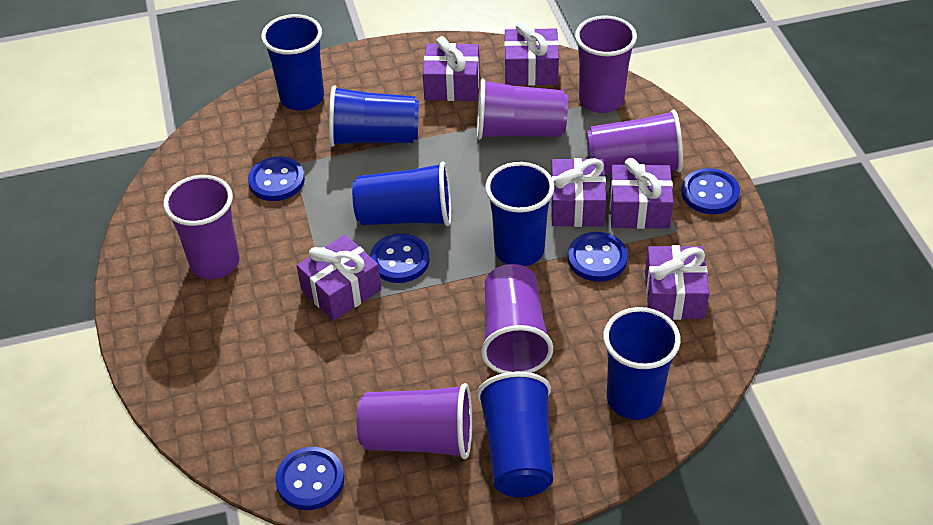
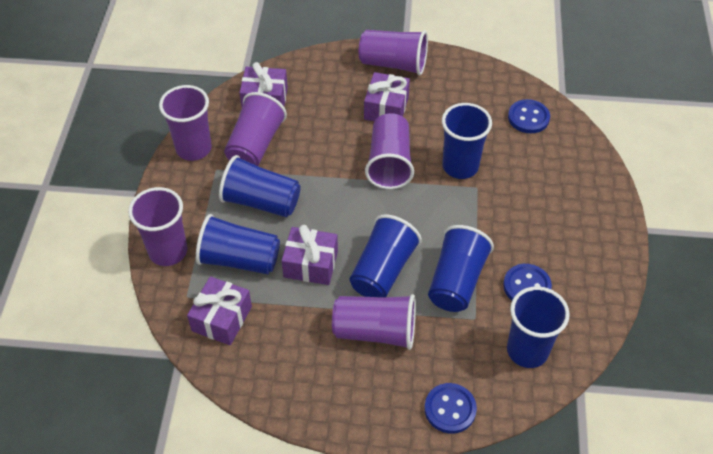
blue button: 5 -> 3
purple gift: 6 -> 4

